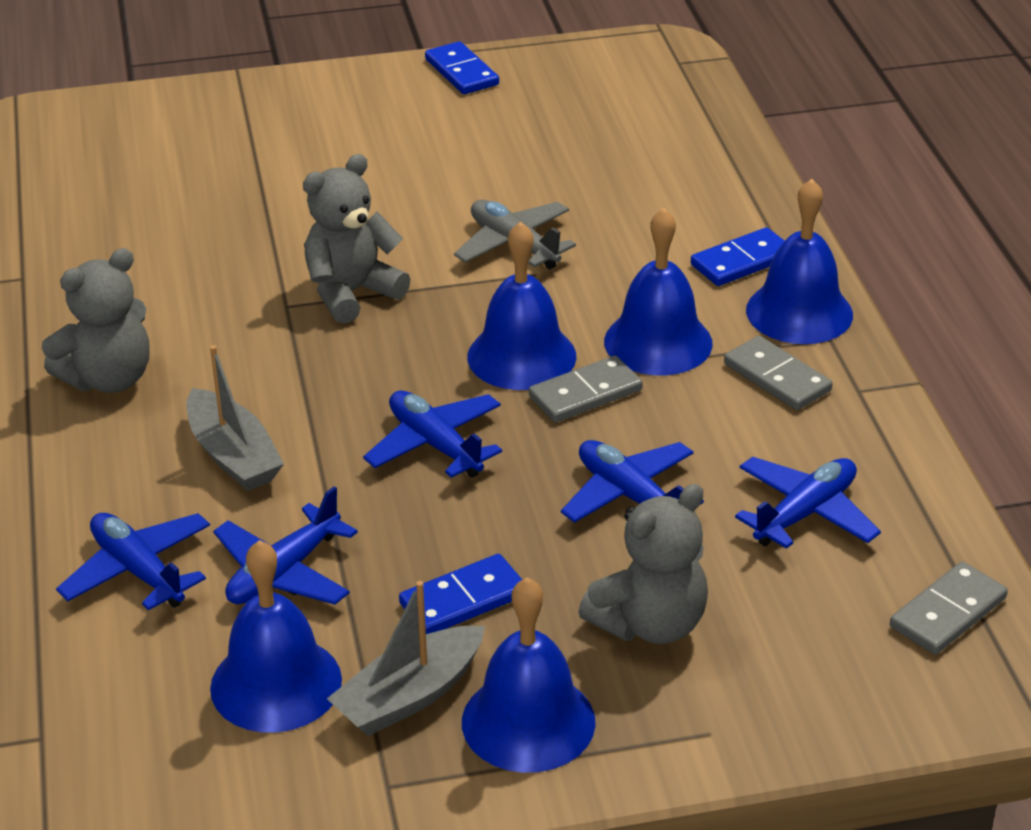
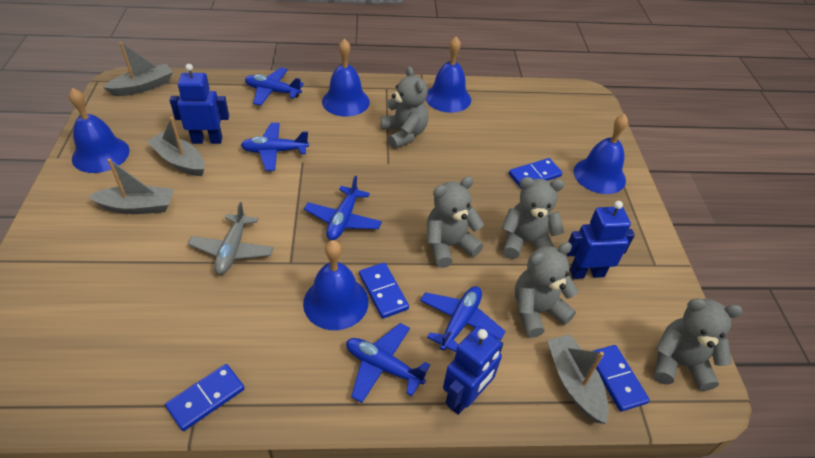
blue domino: 3 -> 4
blue robot: 0 -> 3
grey boat: 2 -> 4
grey domino: 3 -> 0
grey teddy bear: 3 -> 5

